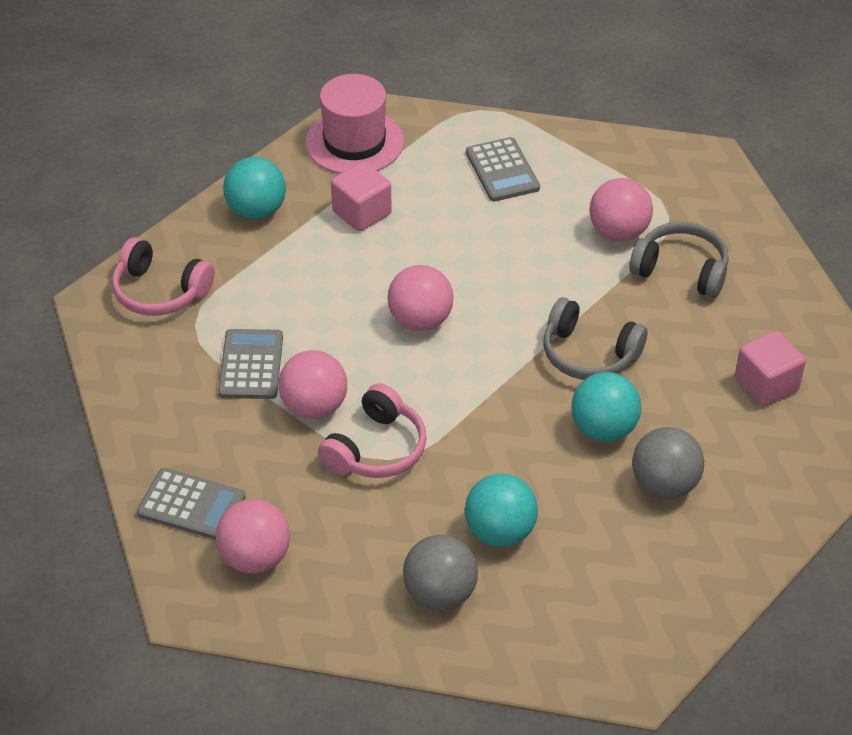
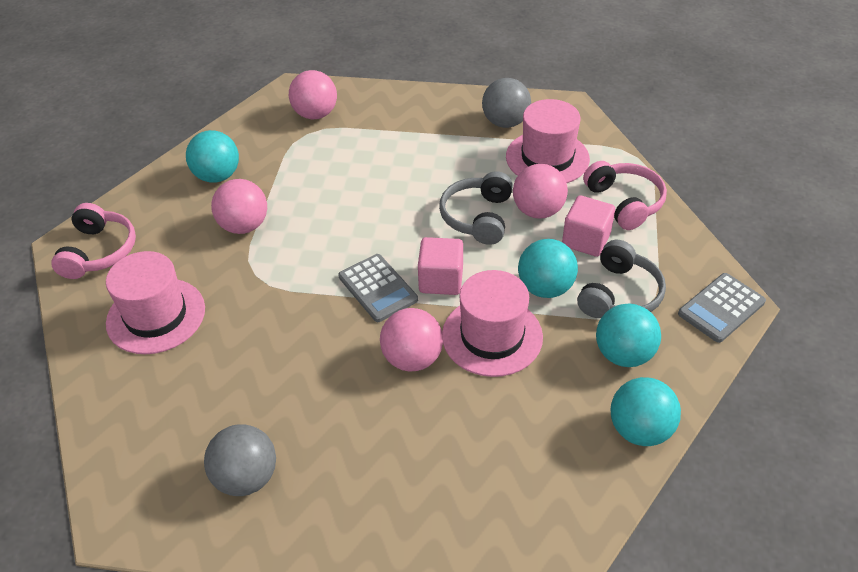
grey calculator: 3 -> 2
pink hat: 1 -> 3
turquoise ball: 3 -> 4

